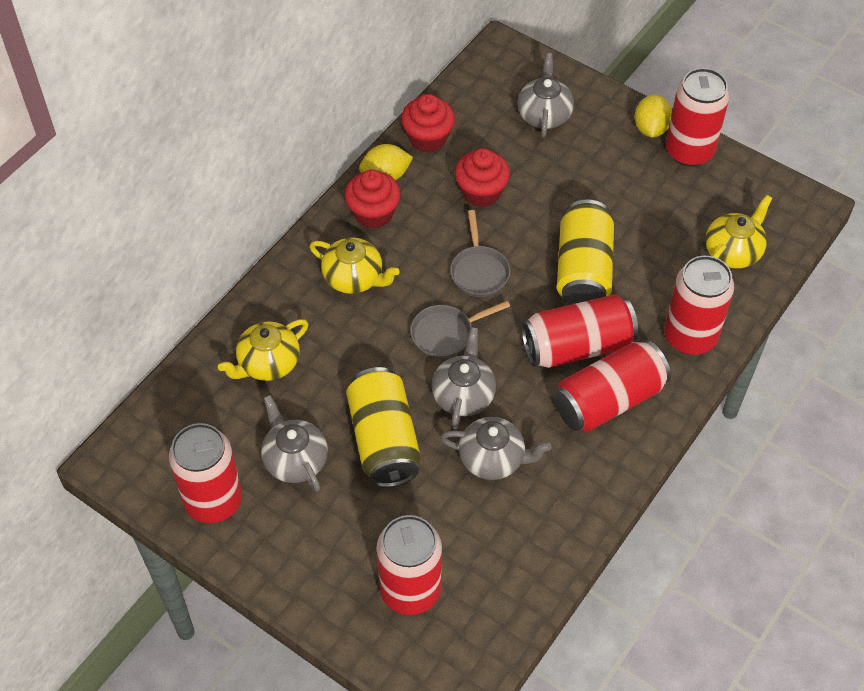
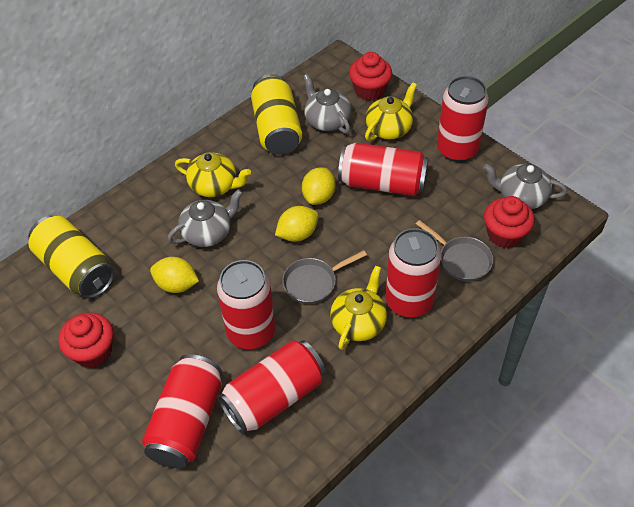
grey teapot: 4 -> 3
yellow lemon: 2 -> 3

